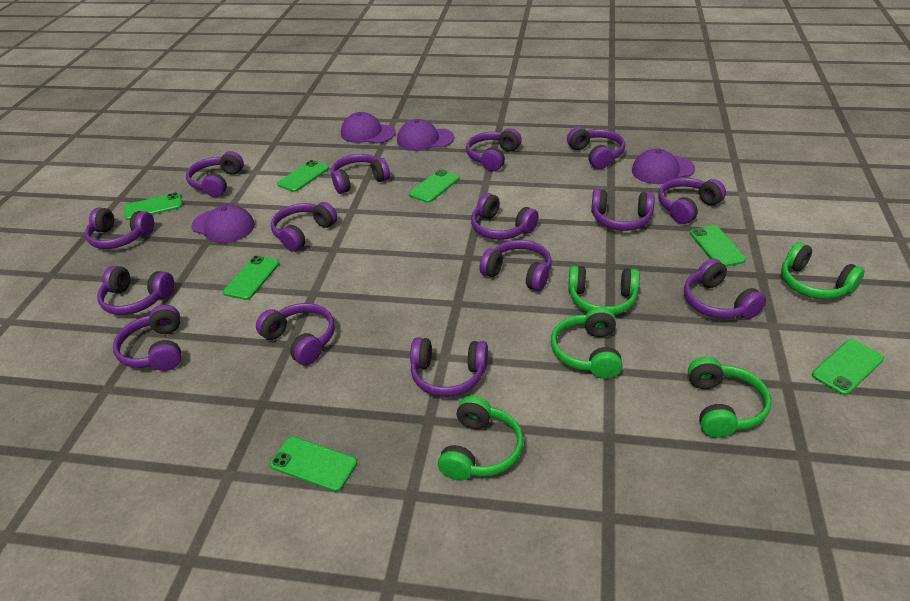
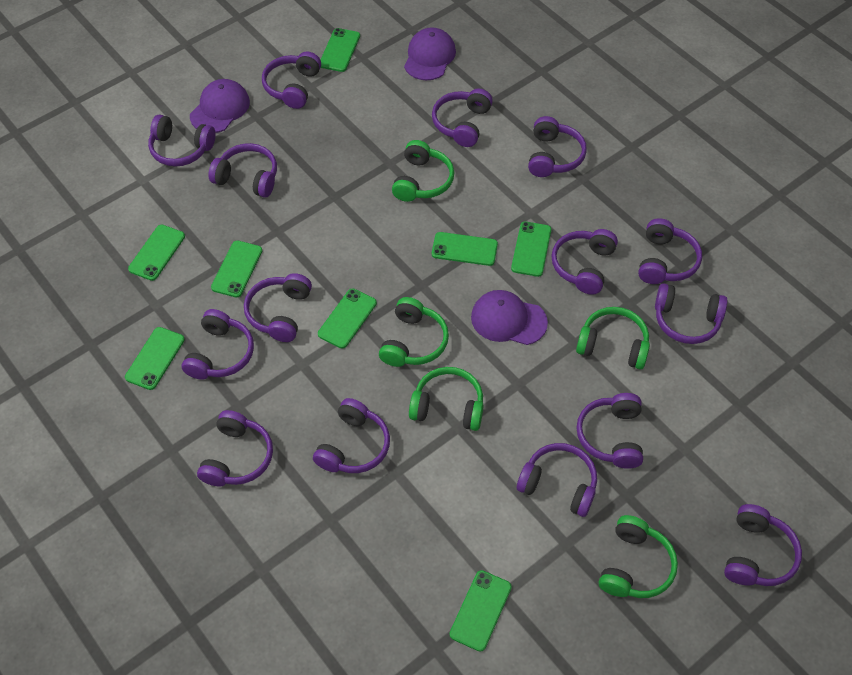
green phone: 7 -> 8
purple cap: 4 -> 3

